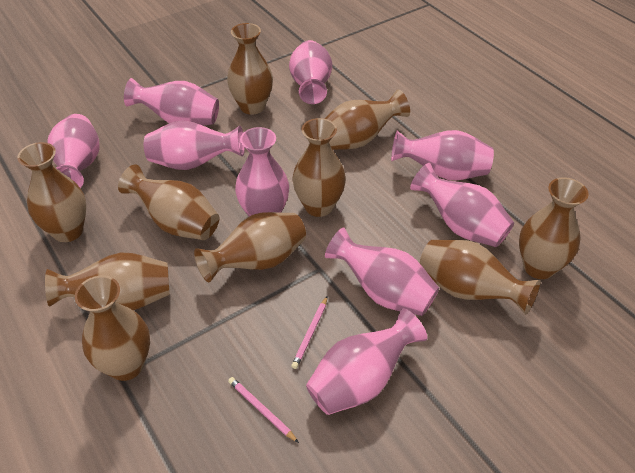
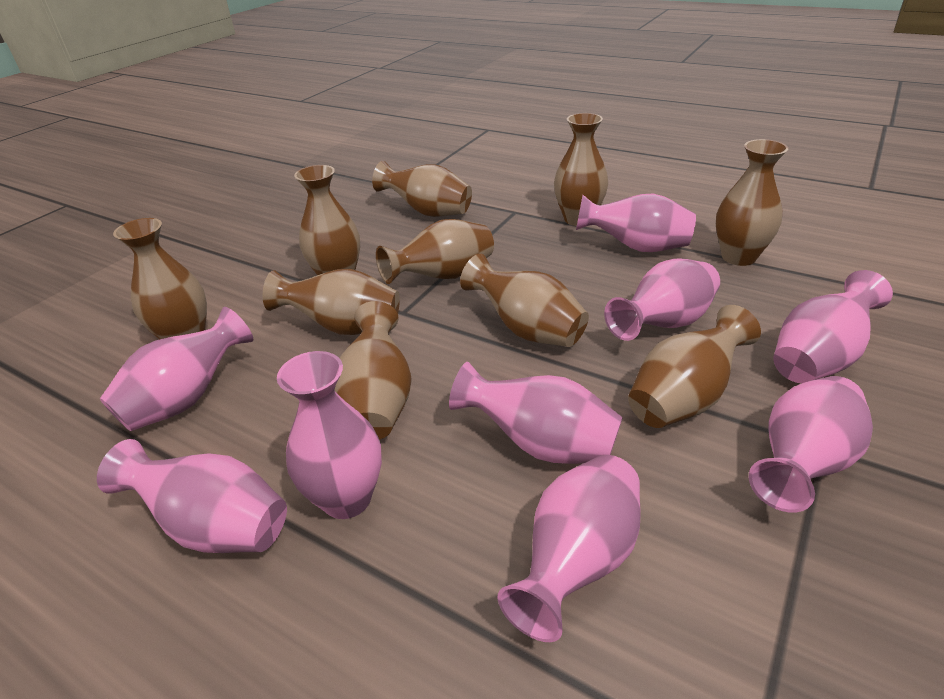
pink pencil: 2 -> 0

